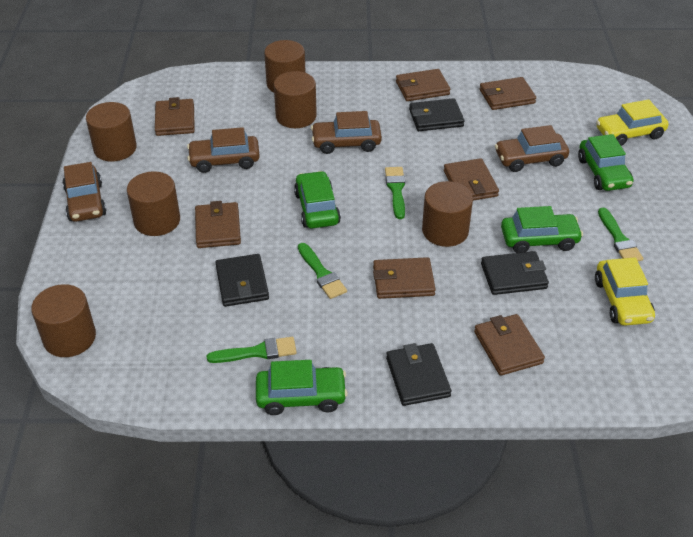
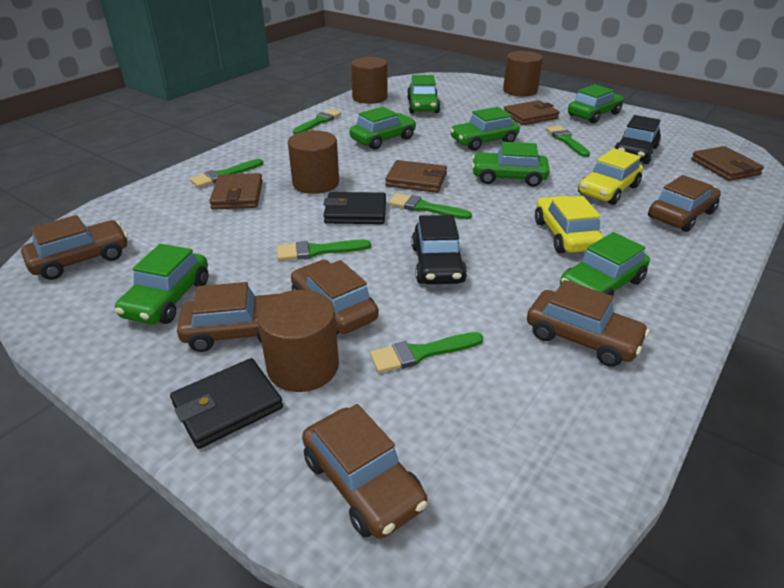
black car: 0 -> 2
black wallet: 4 -> 2
brown car: 4 -> 6
brown cylinder: 6 -> 4
brown wallet: 7 -> 4
green brush: 4 -> 6
green car: 4 -> 7

